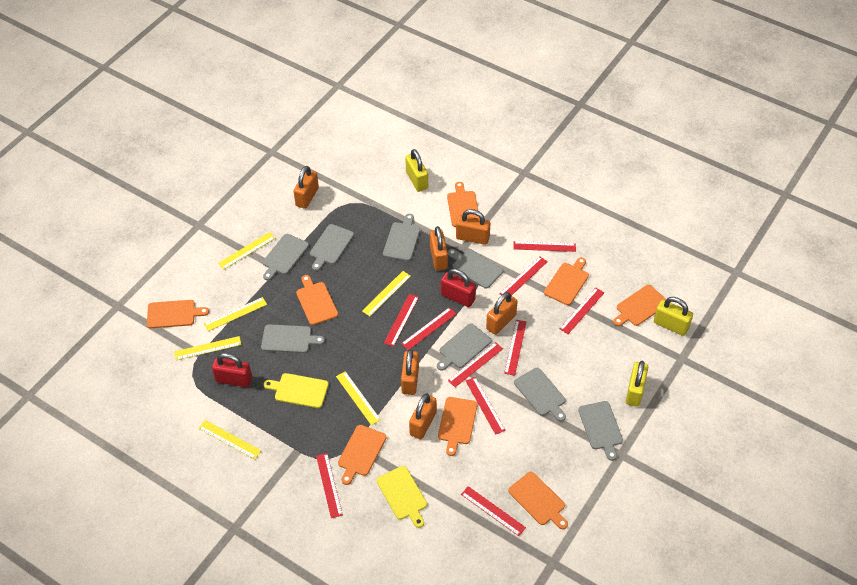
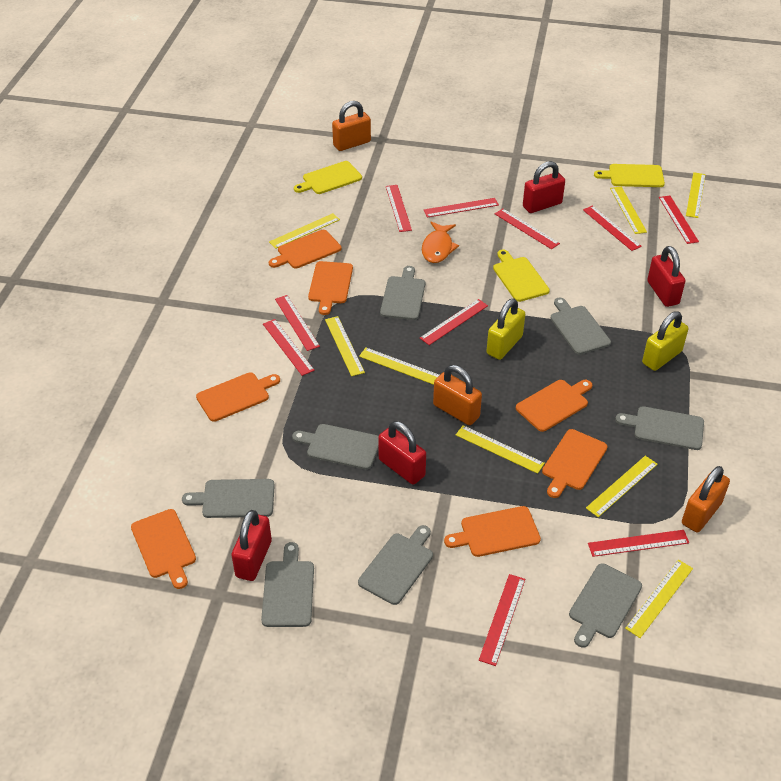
orange cutting board: 8 -> 7
orange fish: 0 -> 1
orange padlock: 6 -> 3
red padlock: 2 -> 4
yellow cutting board: 2 -> 3
yellow padlock: 3 -> 2
yellow ruler: 6 -> 8

